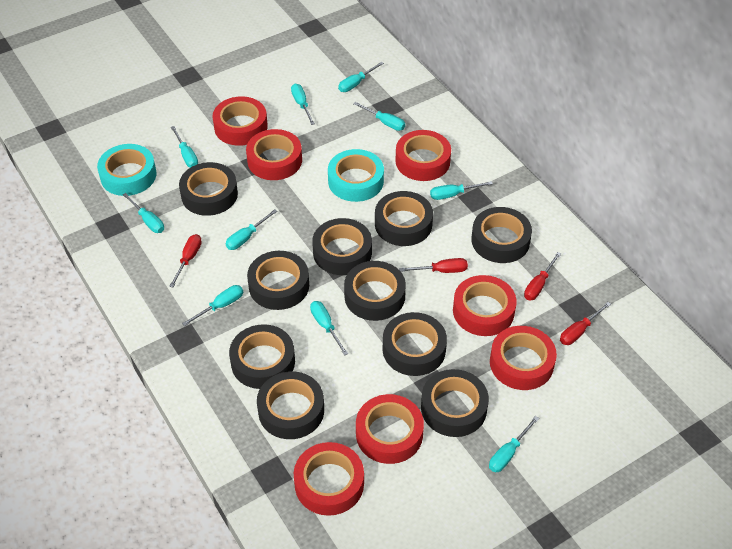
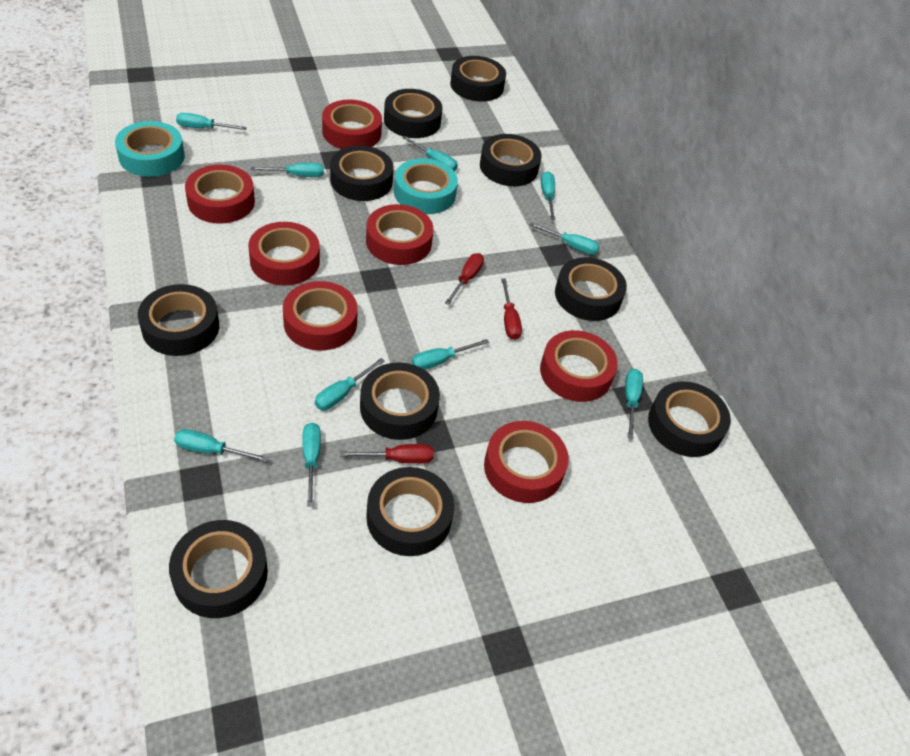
red screwdriver: 4 -> 3

